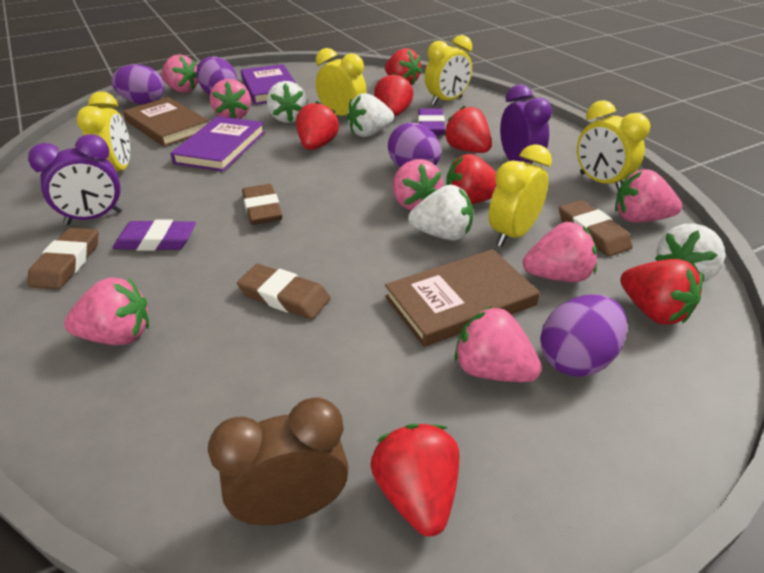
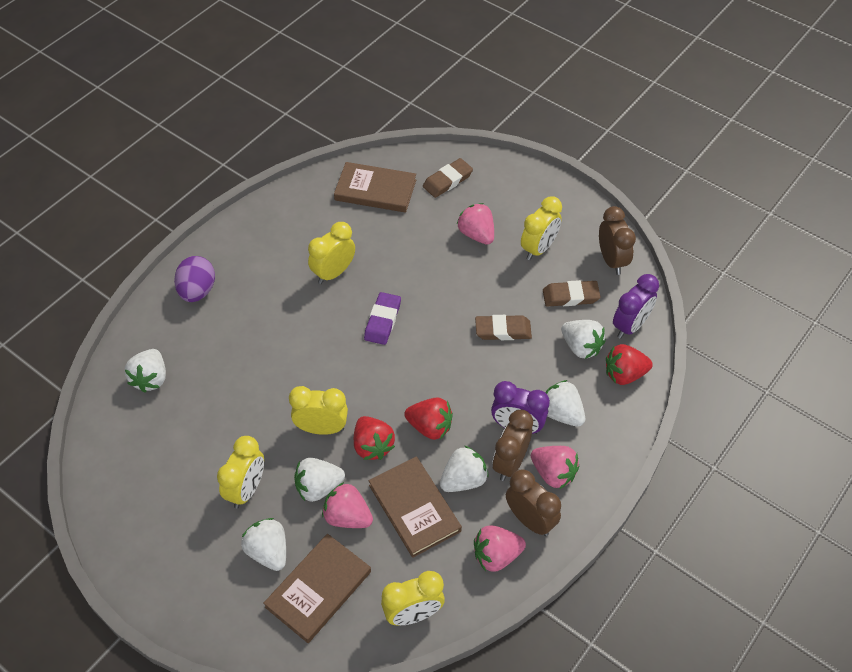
brown book: 2 -> 3
brown clock: 1 -> 3
brown eraser: 4 -> 3
pink strawberry: 7 -> 4
purple book: 2 -> 0
purple egg: 4 -> 1
purple eraser: 2 -> 1
red strawberry: 7 -> 3
white strawberry: 4 -> 6

